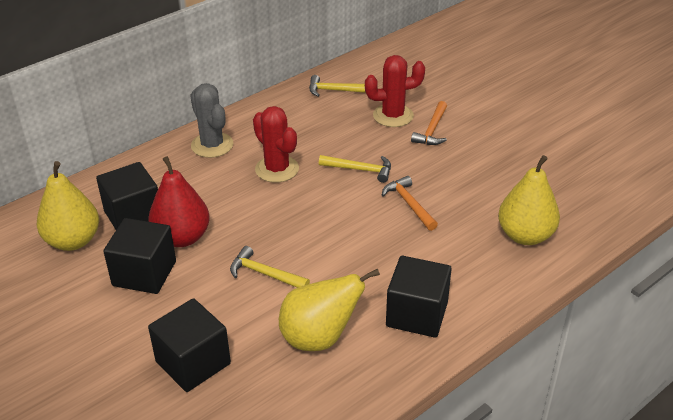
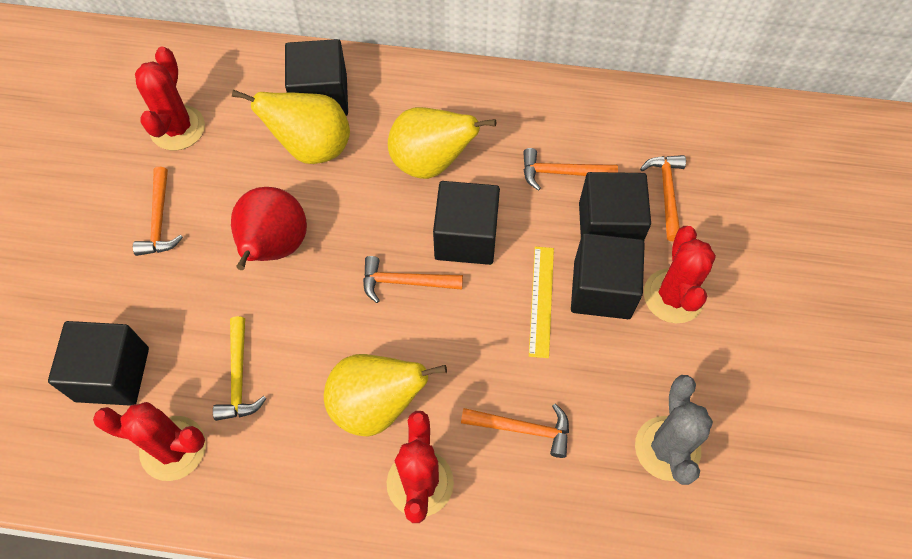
black cube: 4 -> 5
orange hammer: 2 -> 5
red cactus: 2 -> 4
yellow hammer: 3 -> 1
yellow ruler: 0 -> 1

